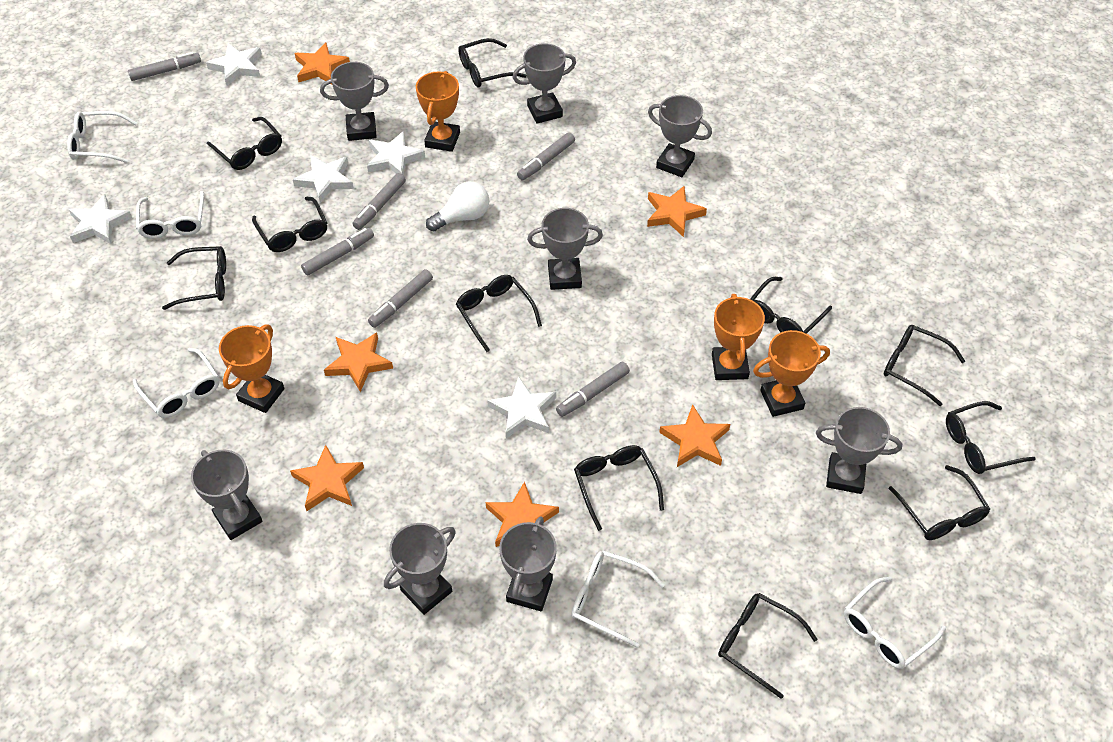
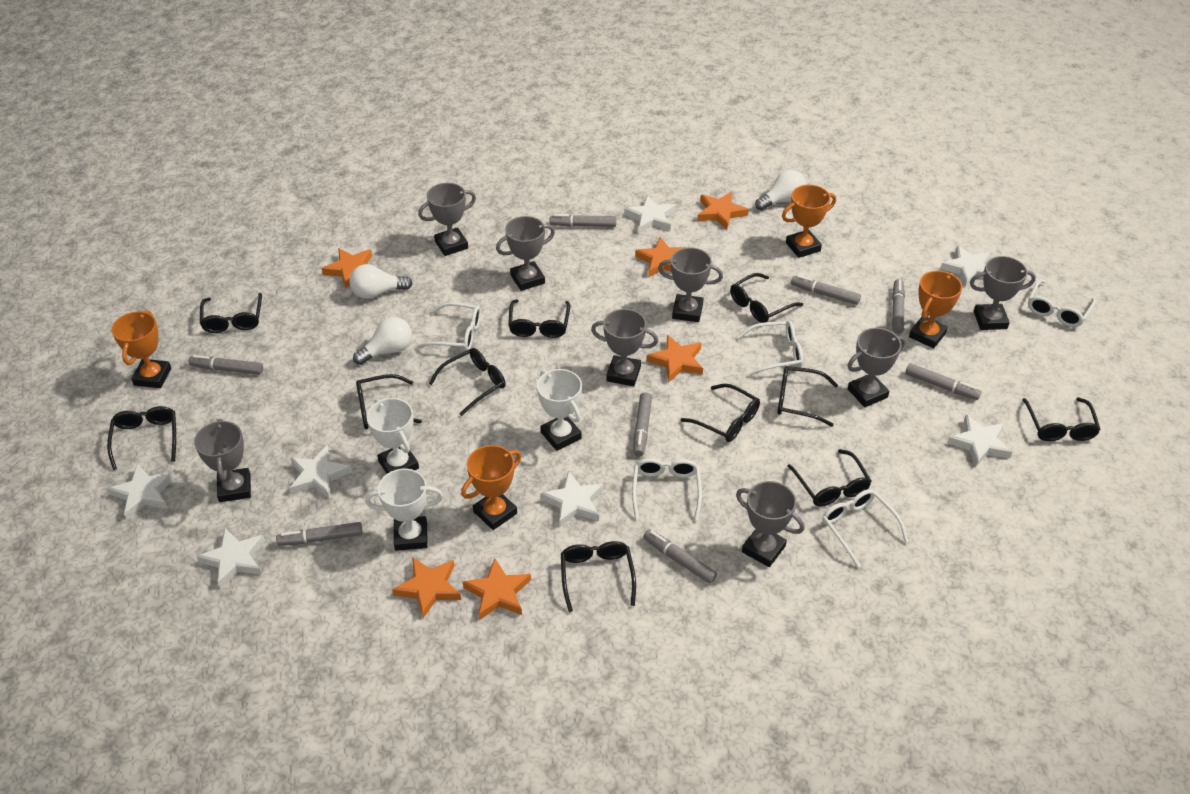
grey marker: 6 -> 8
white light bulb: 1 -> 3
white star: 5 -> 7
white trophy: 0 -> 3

